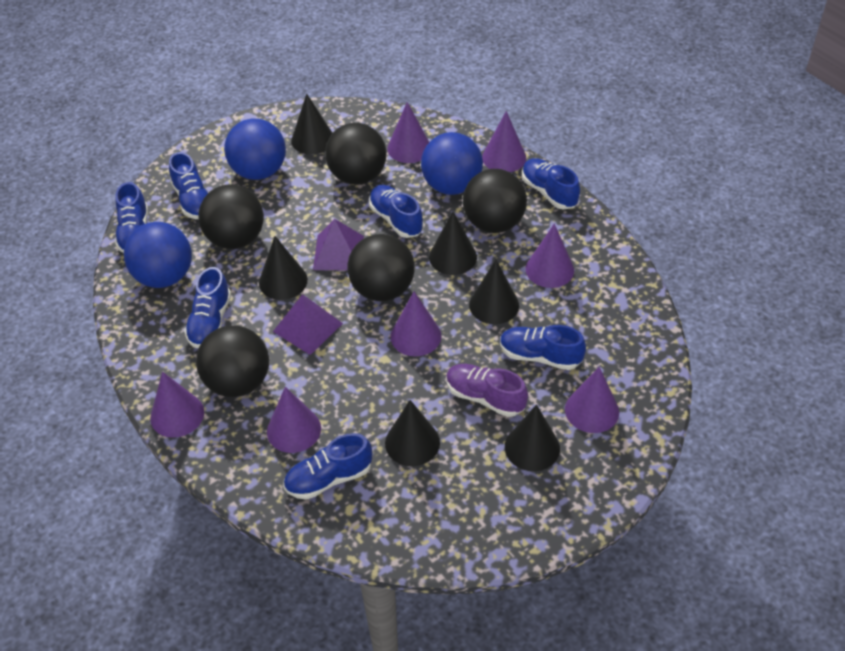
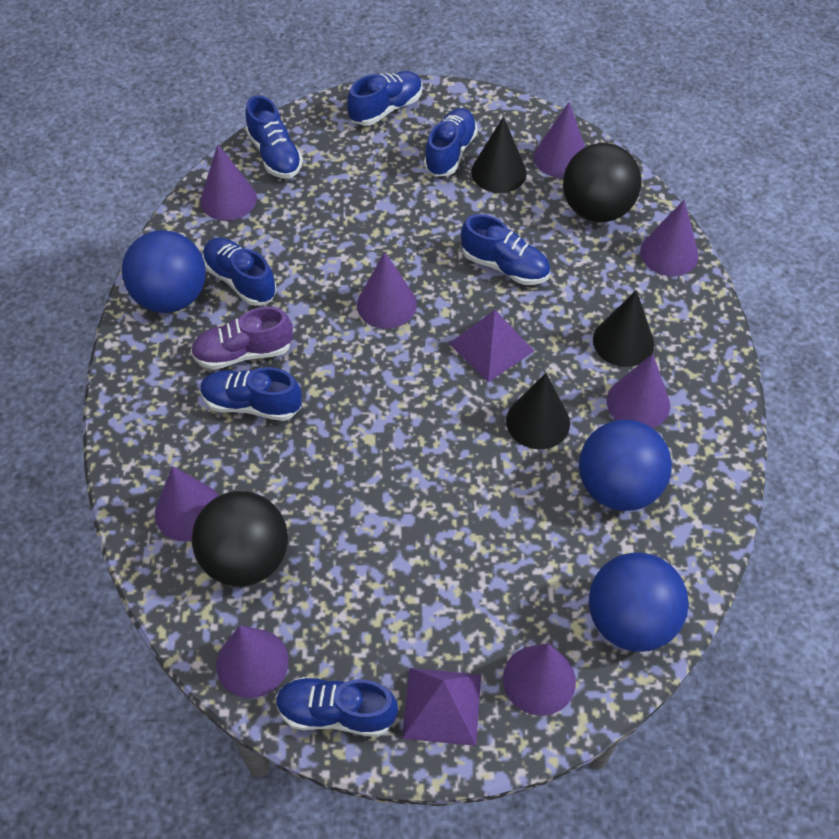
black ball: 5 -> 2
black cone: 6 -> 3
purple cone: 7 -> 8

